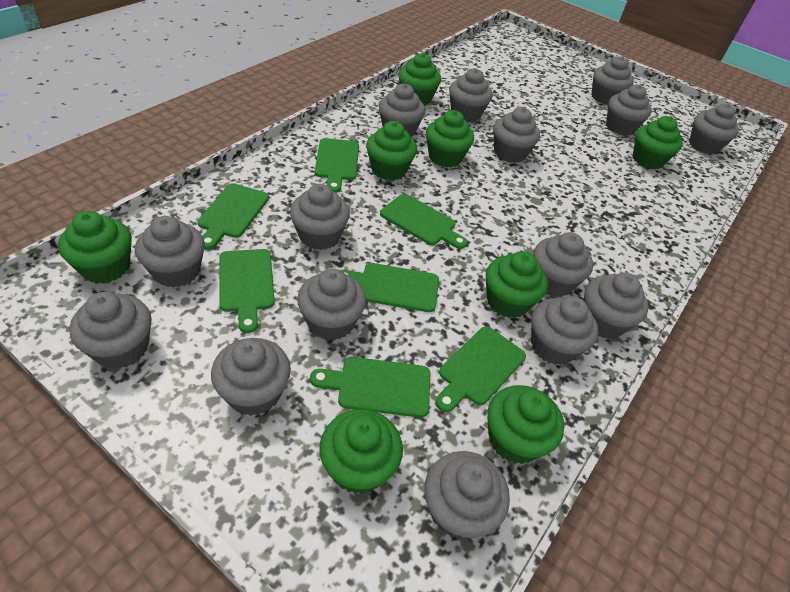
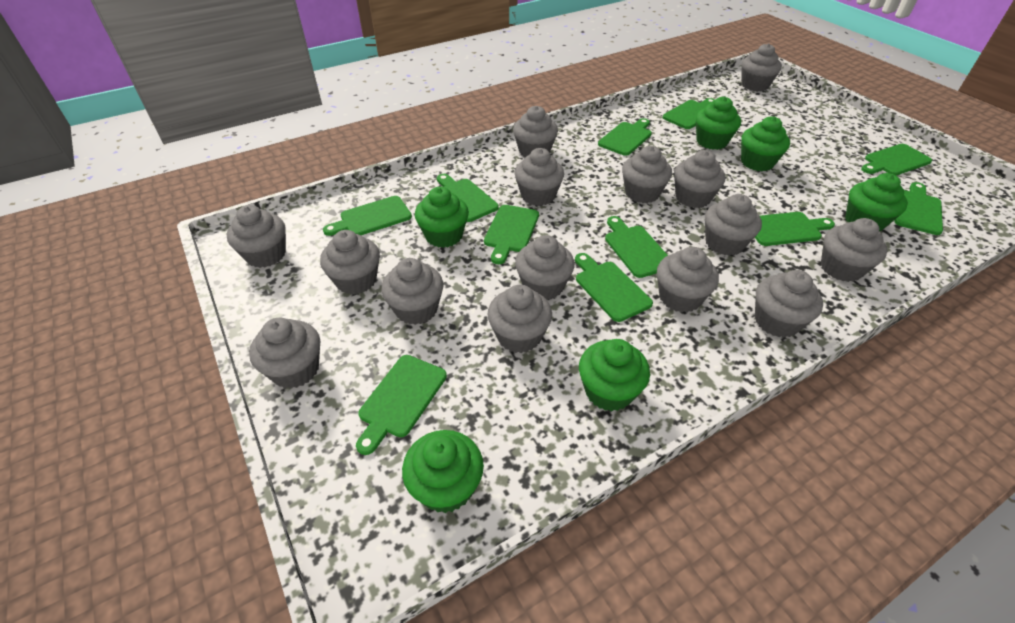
green cupcake: 8 -> 6
green cutting board: 7 -> 11

